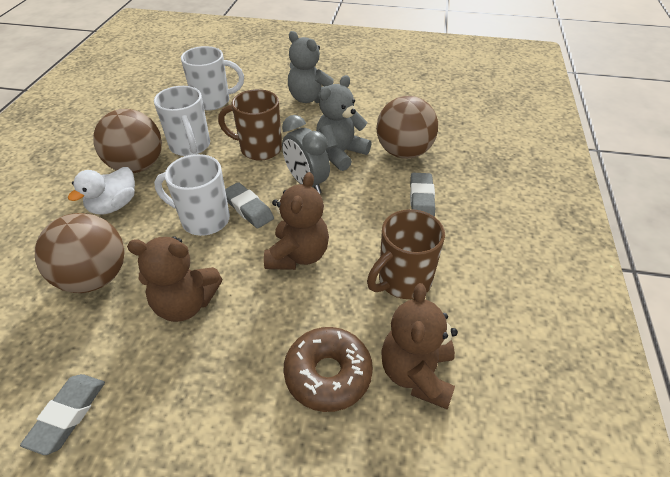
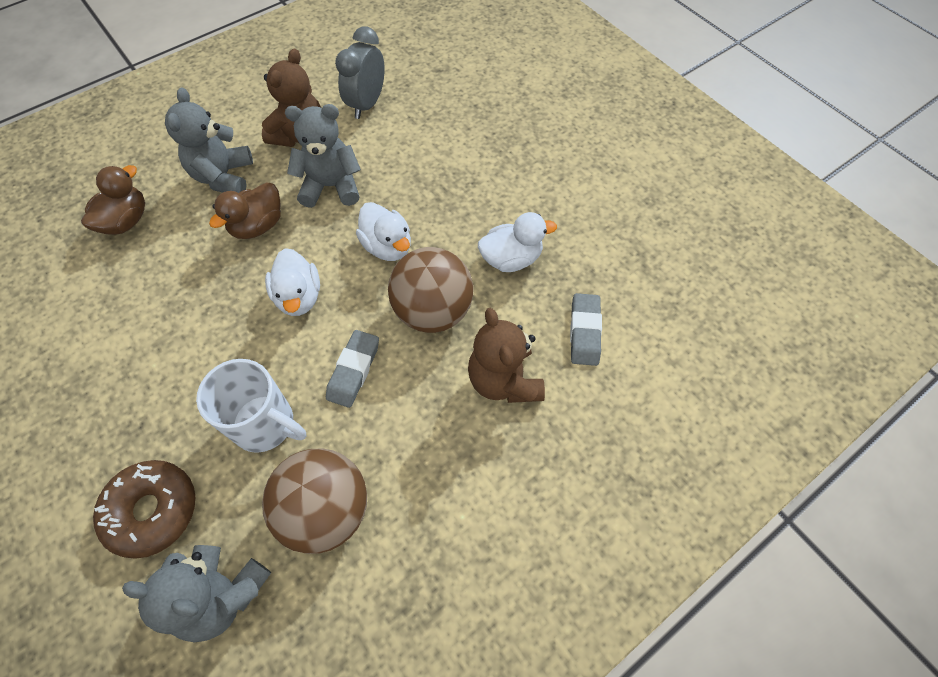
brown ball: 3 -> 2
brown duck: 0 -> 2
brown mug: 2 -> 0
brown teddy bear: 3 -> 2
grey eraser: 3 -> 2
grey teddy bear: 2 -> 3
white duck: 1 -> 3
white mug: 3 -> 1

